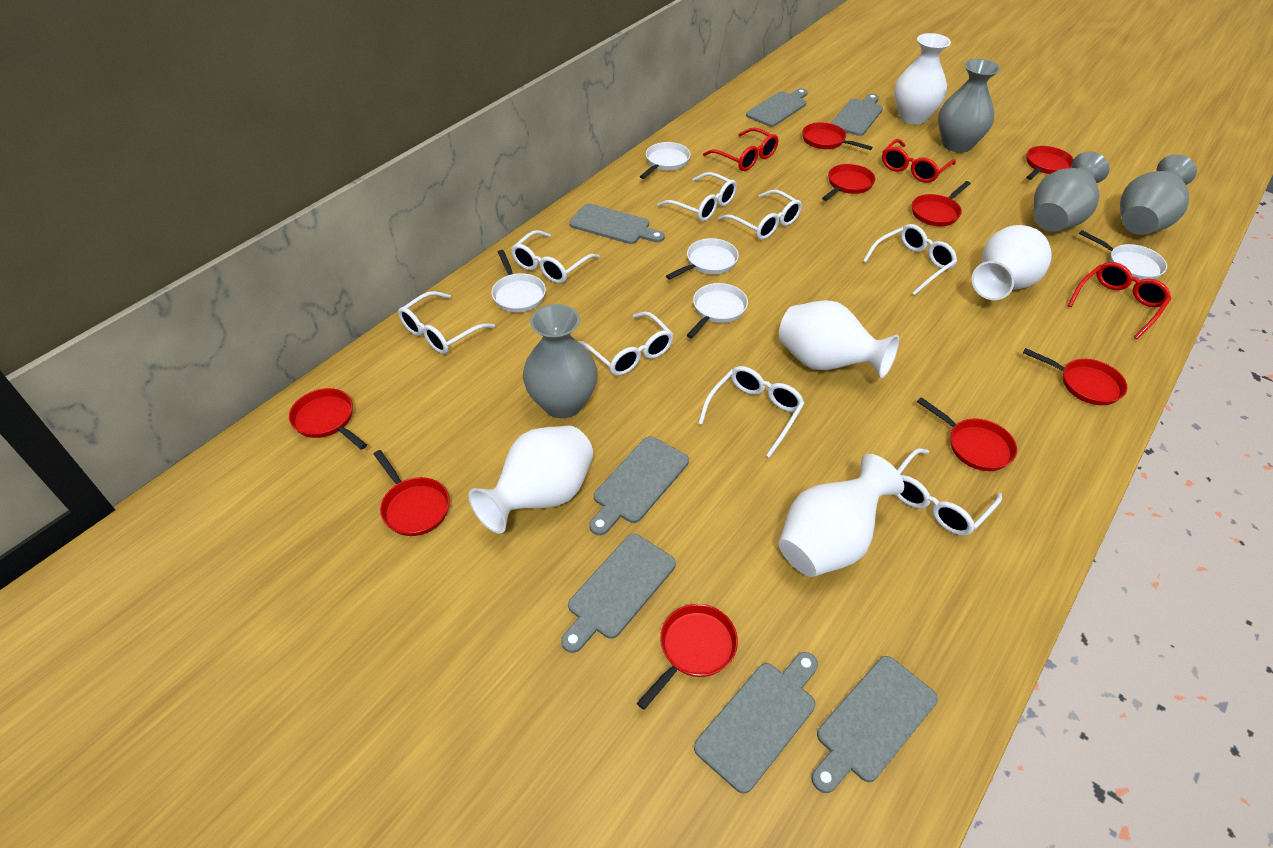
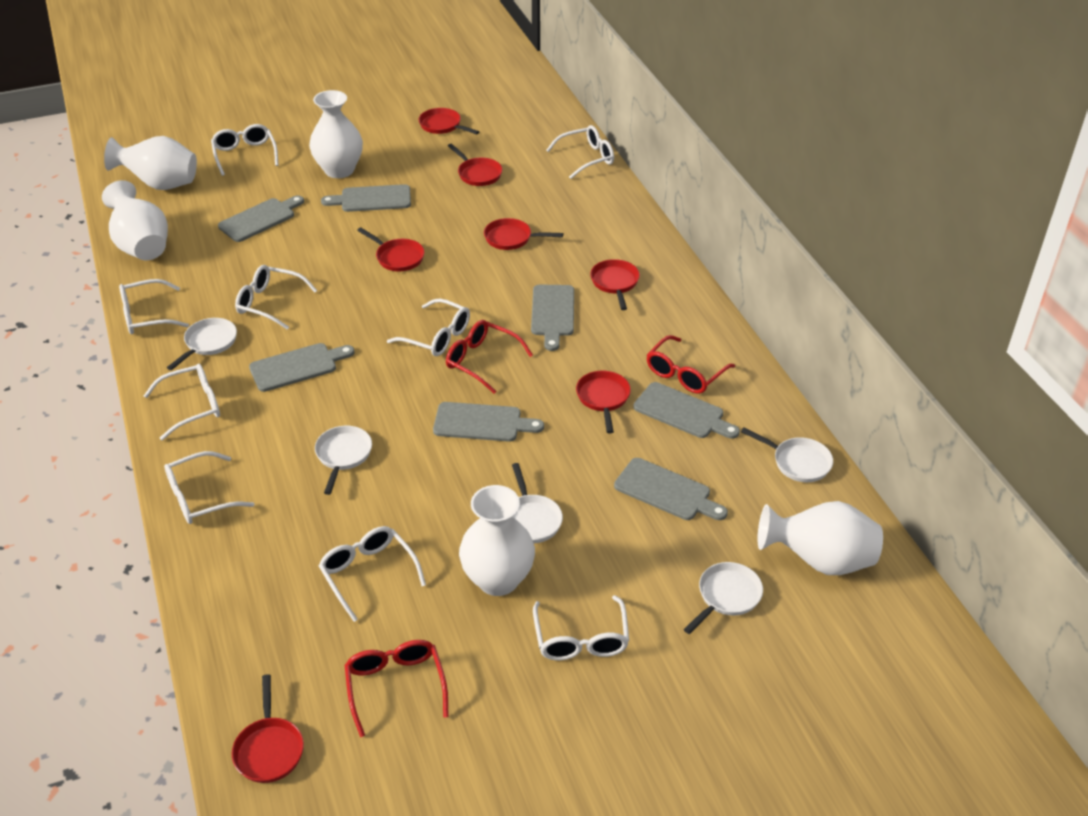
grey vase: 4 -> 0
red pan: 9 -> 7
white glasses: 8 -> 9

